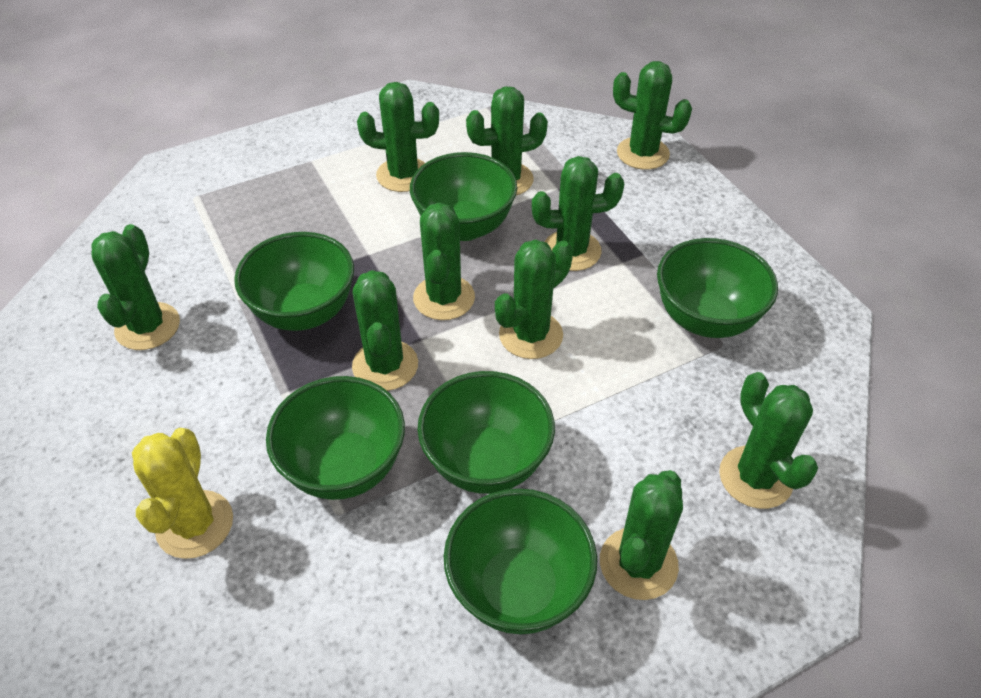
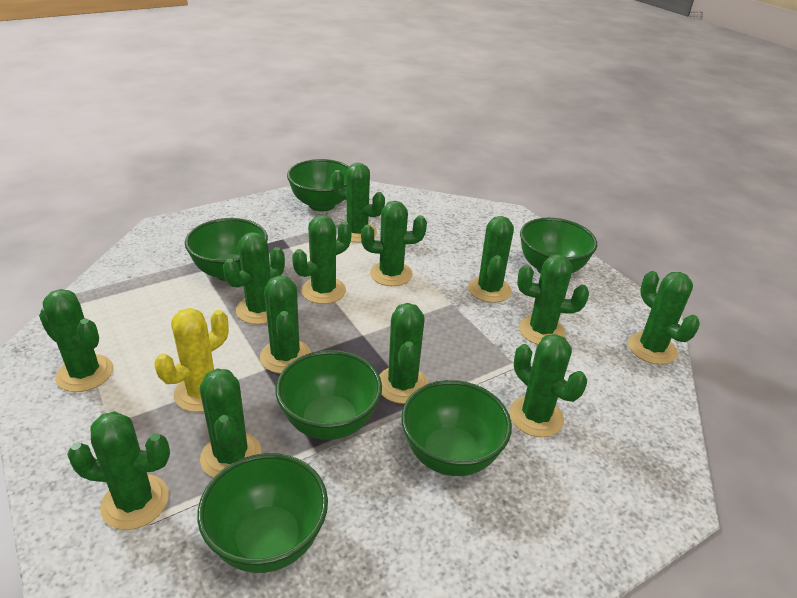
green cactus: 10 -> 13

